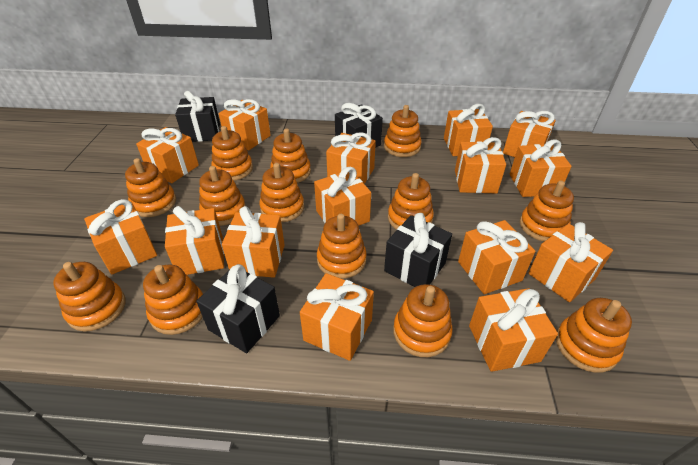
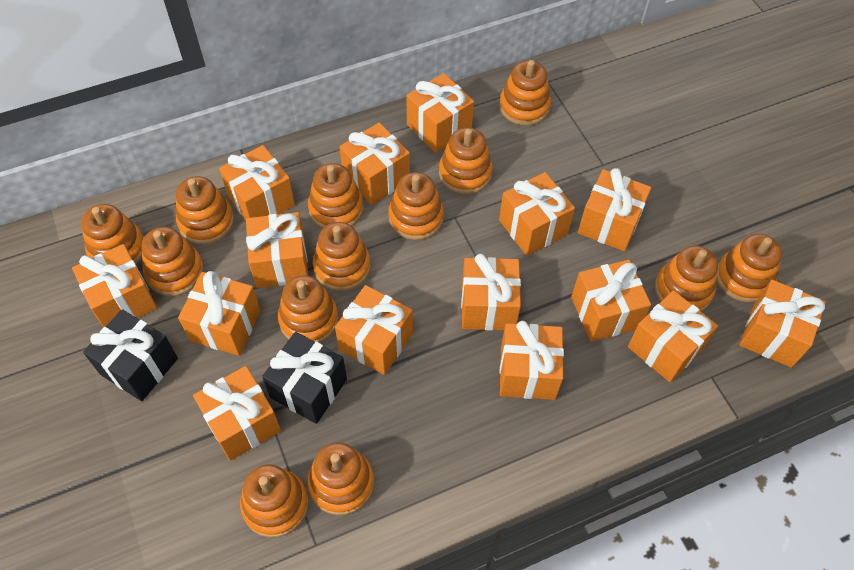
black gift: 4 -> 2

